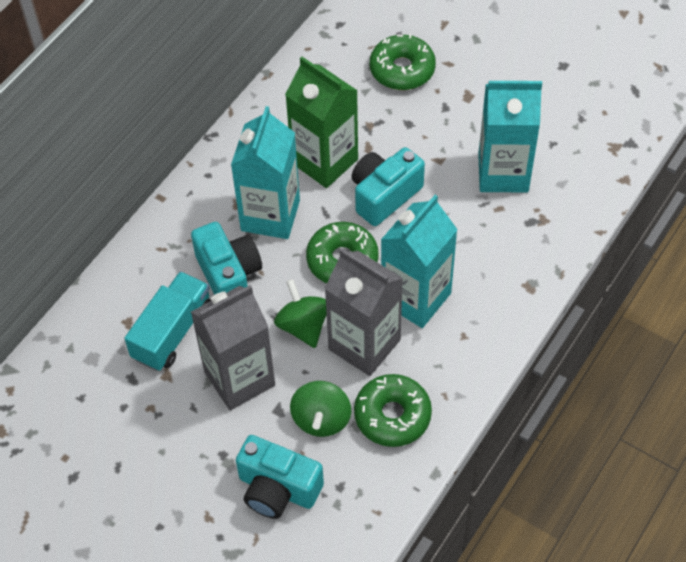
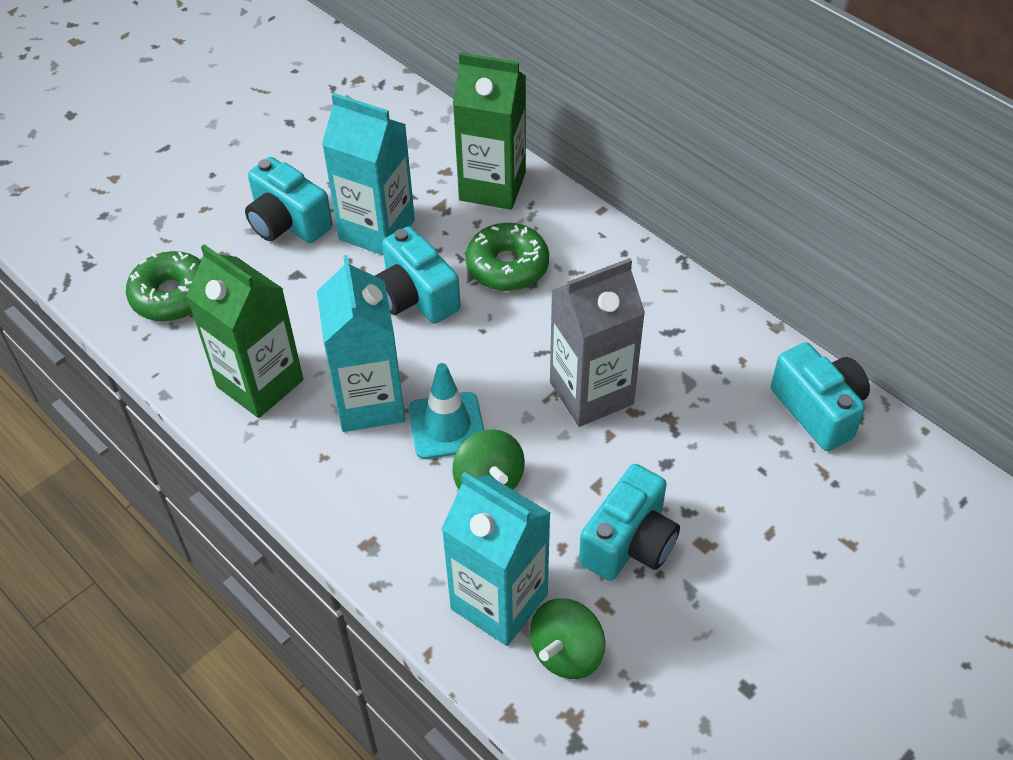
green carton: 1 -> 2
green donut: 3 -> 2
grey carton: 2 -> 1
turquoise camera: 3 -> 4
turquoise traffic cone: 0 -> 1
turquoise truck: 1 -> 0

